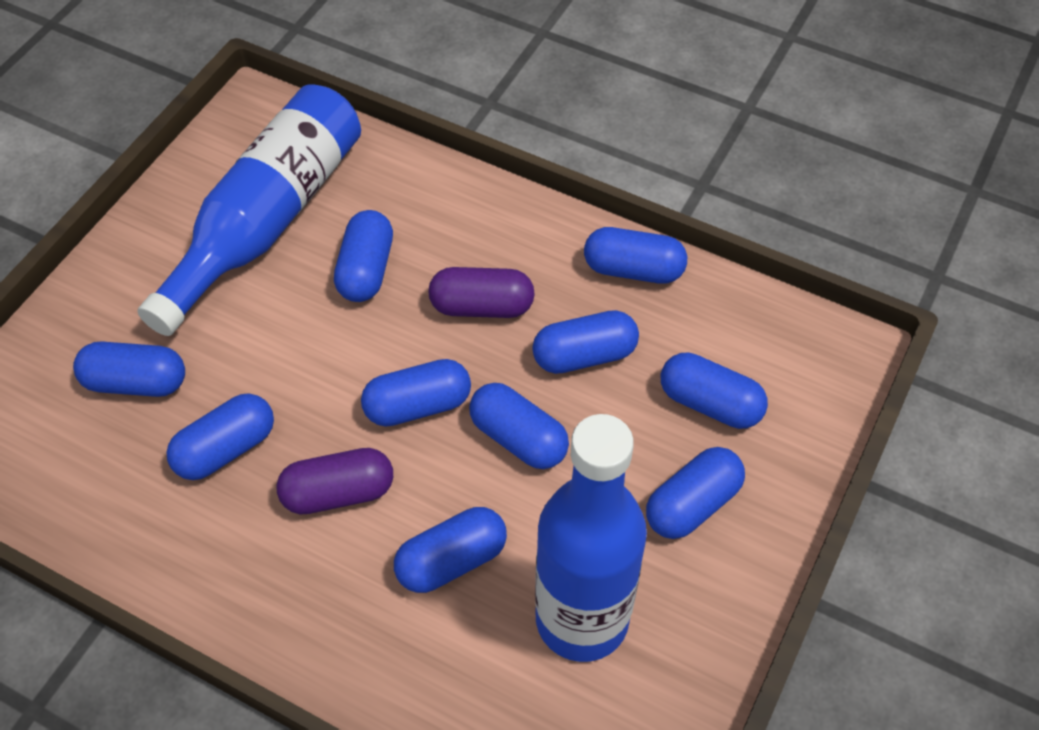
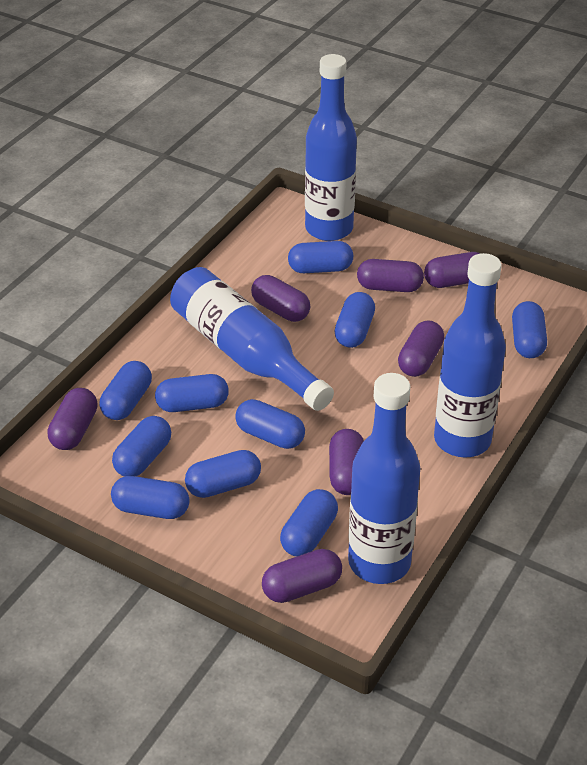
blue bottle: 2 -> 4
purple capsule: 2 -> 7

